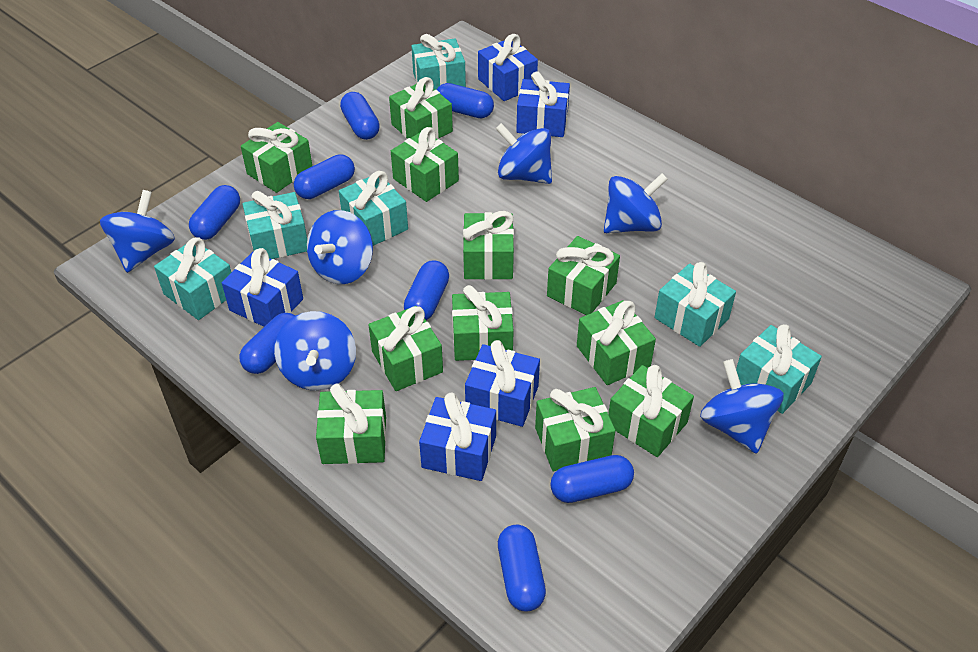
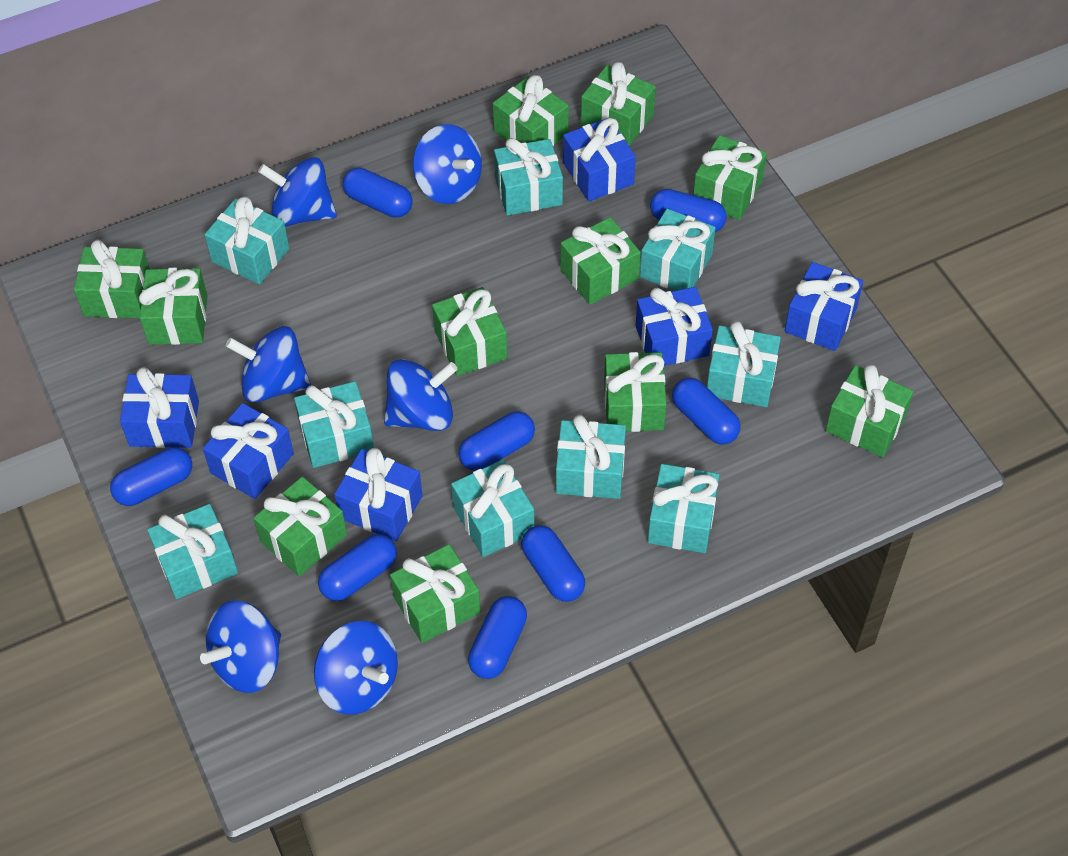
blue gift: 5 -> 6
turquoise gift: 6 -> 9

